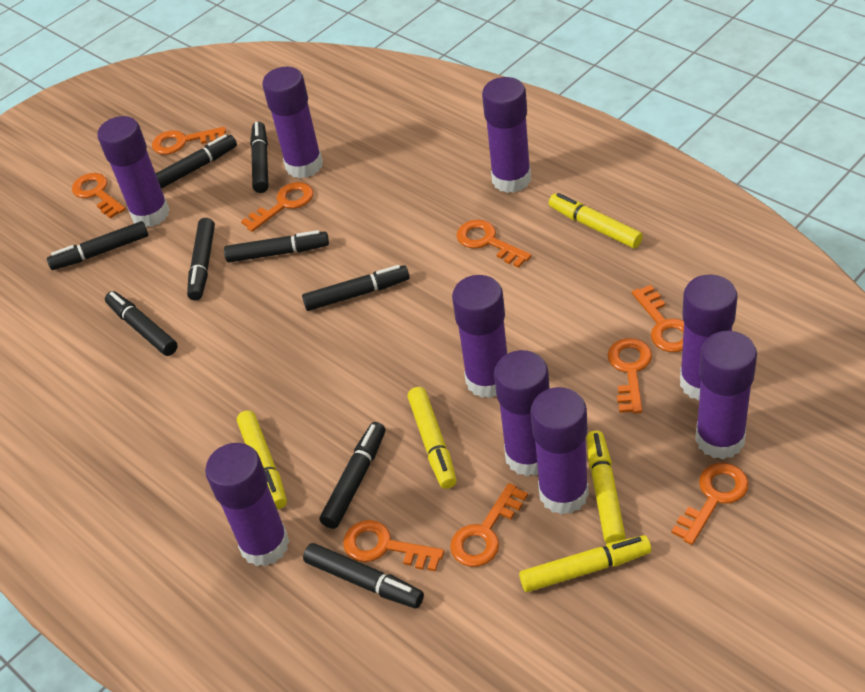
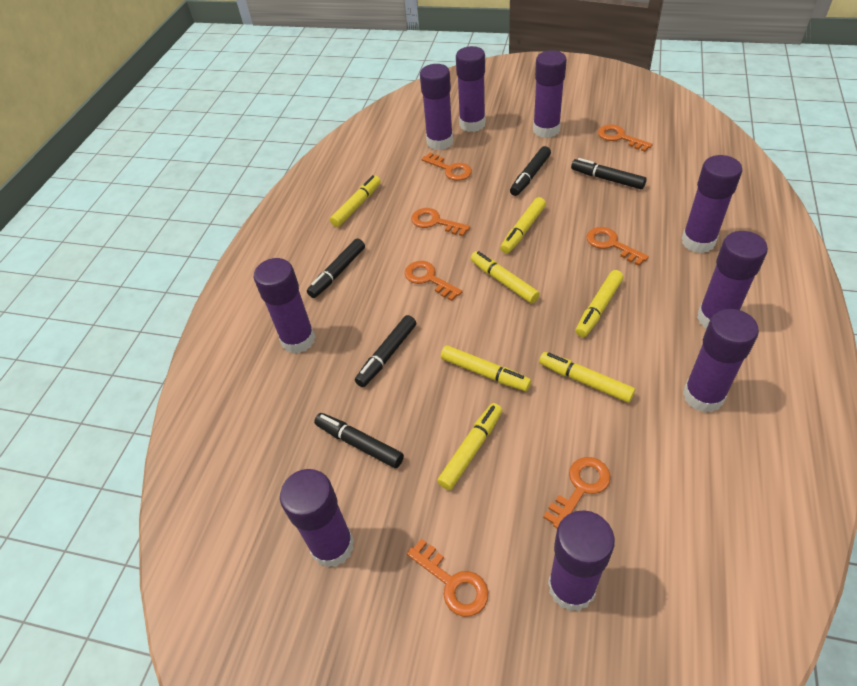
black marker: 9 -> 5
orange key: 9 -> 7
yellow marker: 5 -> 7

